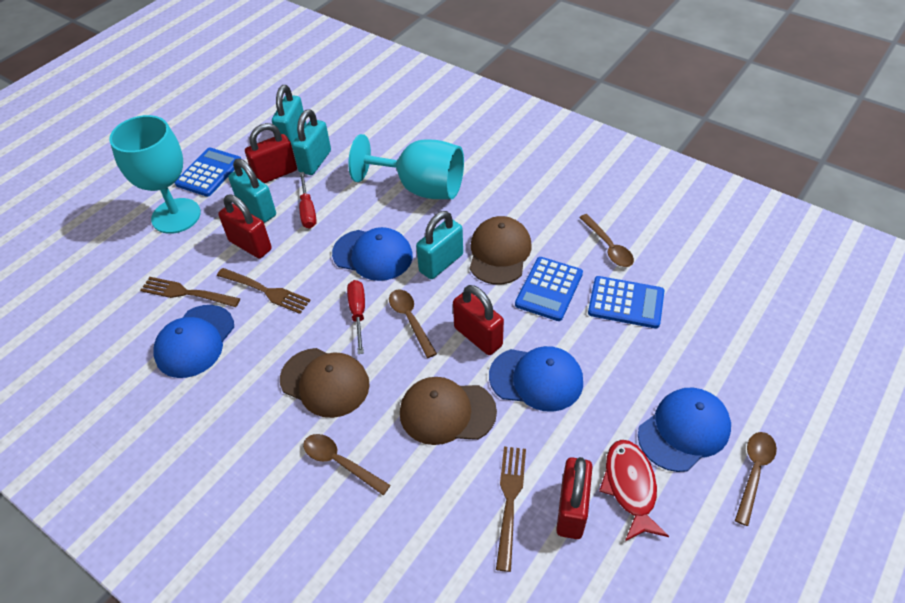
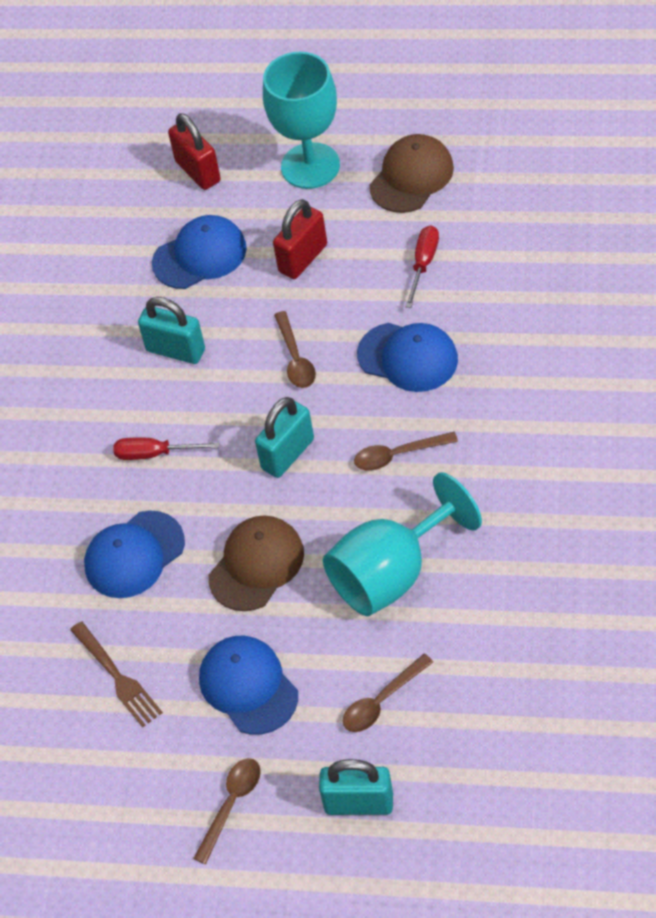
blue calculator: 3 -> 0
brown cap: 3 -> 2
brown fork: 3 -> 1
red fish: 1 -> 0
red padlock: 4 -> 2
turquoise padlock: 4 -> 3

